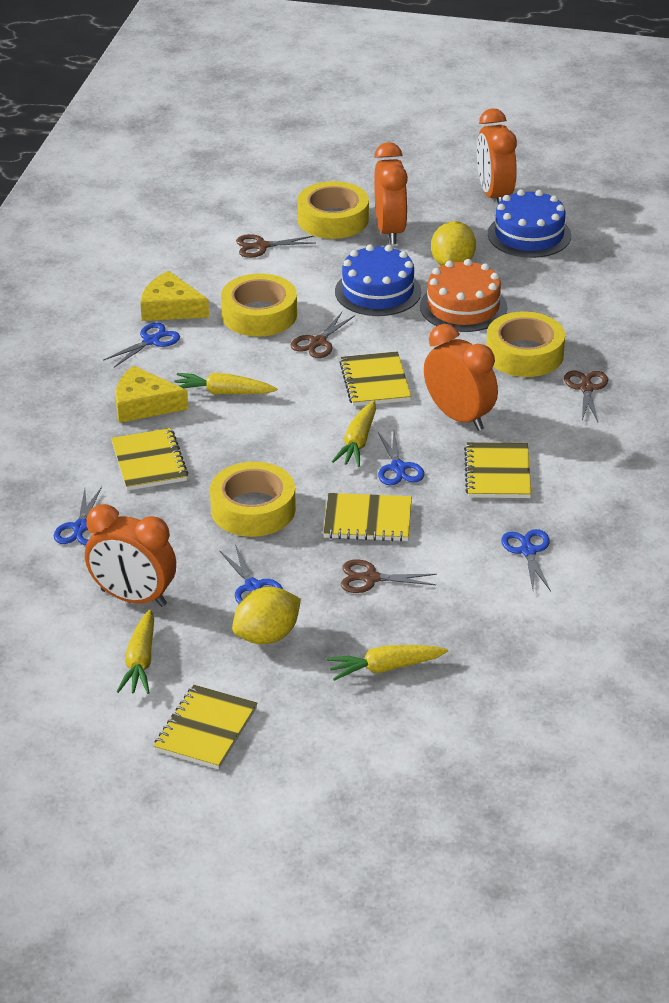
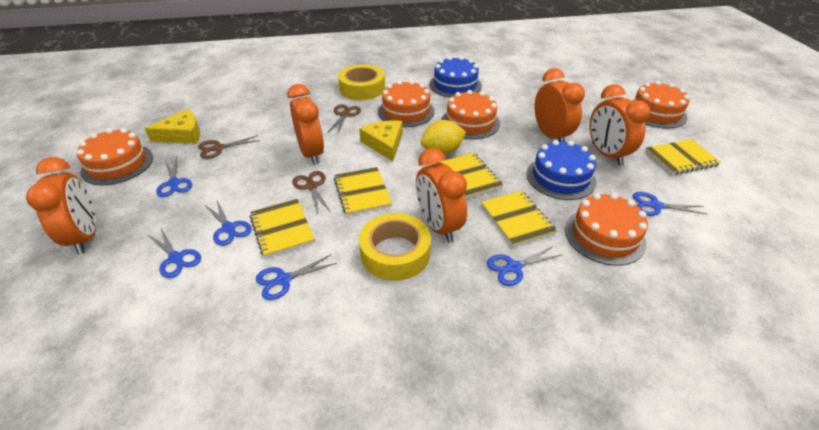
blue scissors: 5 -> 6
brown scissors: 4 -> 3
orange cake: 1 -> 5
orange clock: 4 -> 5
yellow carrot: 4 -> 0
yellow lemon: 2 -> 1
yellow tape: 4 -> 2

